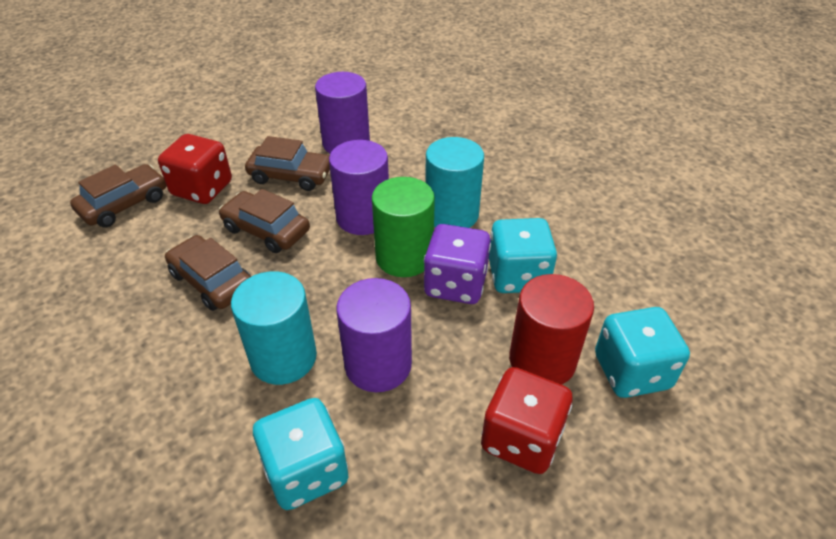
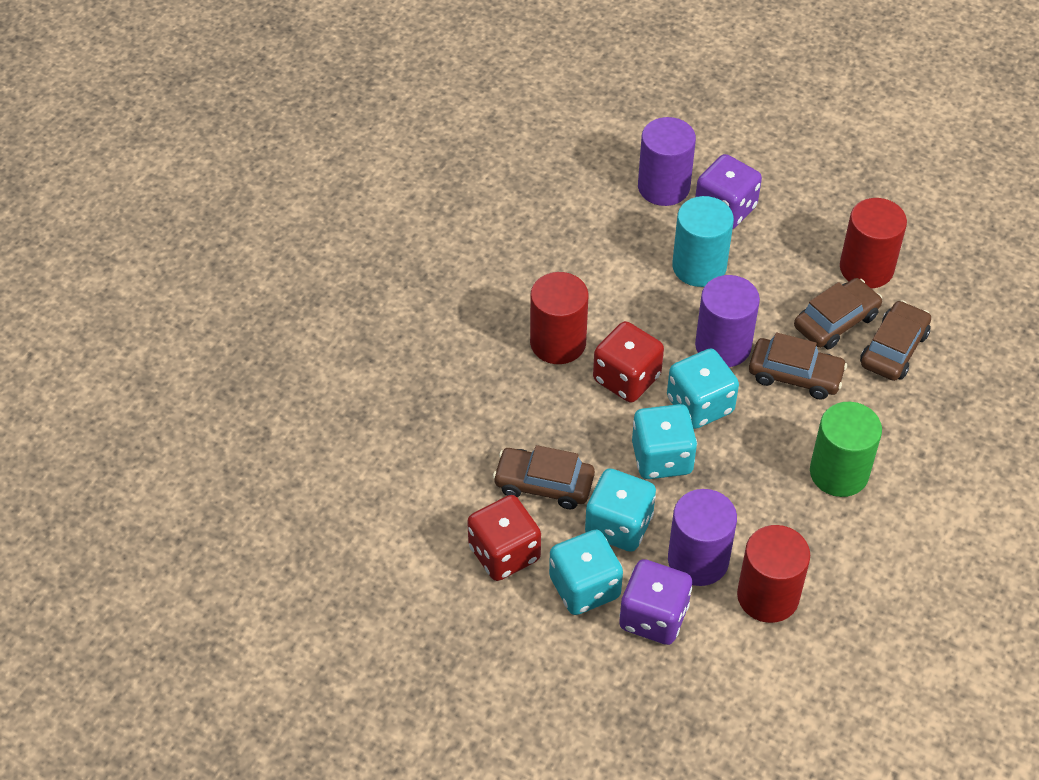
purple dice: 1 -> 2
red cylinder: 1 -> 3
turquoise cylinder: 2 -> 1
turquoise dice: 3 -> 4

